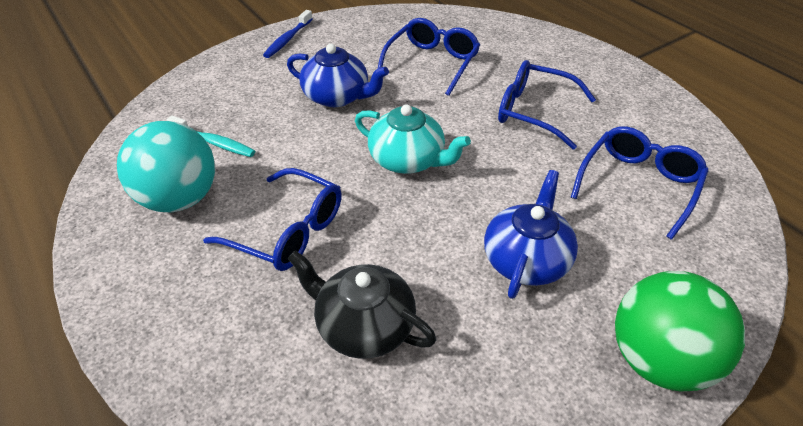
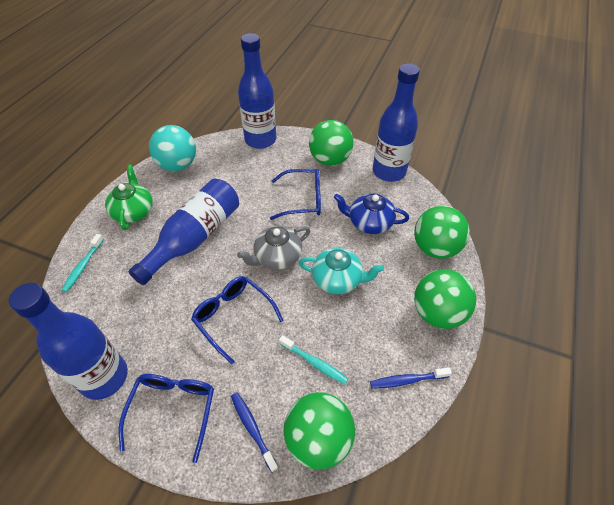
black teapot: 1 -> 0
blue bottle: 0 -> 4
blue glasses: 4 -> 3
blue teapot: 2 -> 1
blue toothbrush: 1 -> 2
green ball: 1 -> 4
green teapot: 0 -> 1
grey teapot: 0 -> 1
turquoise toothbrush: 1 -> 2

